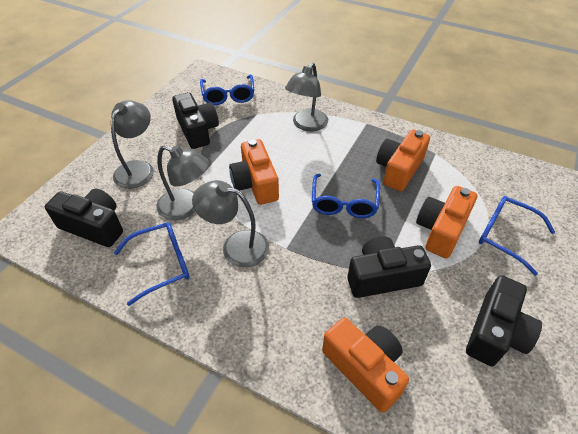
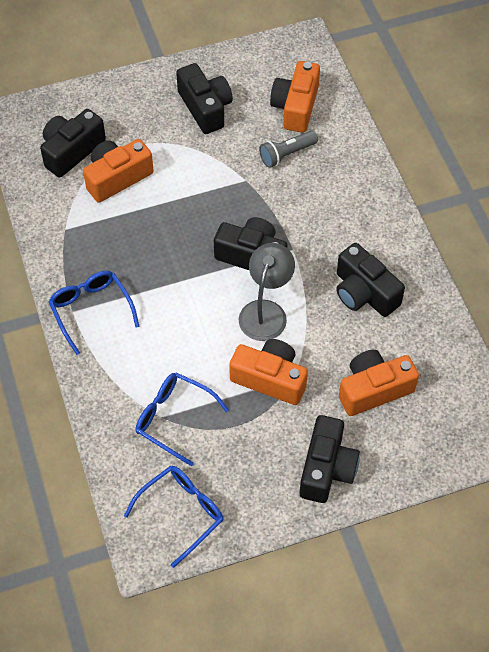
black camera: 4 -> 5
blue glasses: 4 -> 3
grey flashlight: 0 -> 1
grey lamp: 4 -> 1

